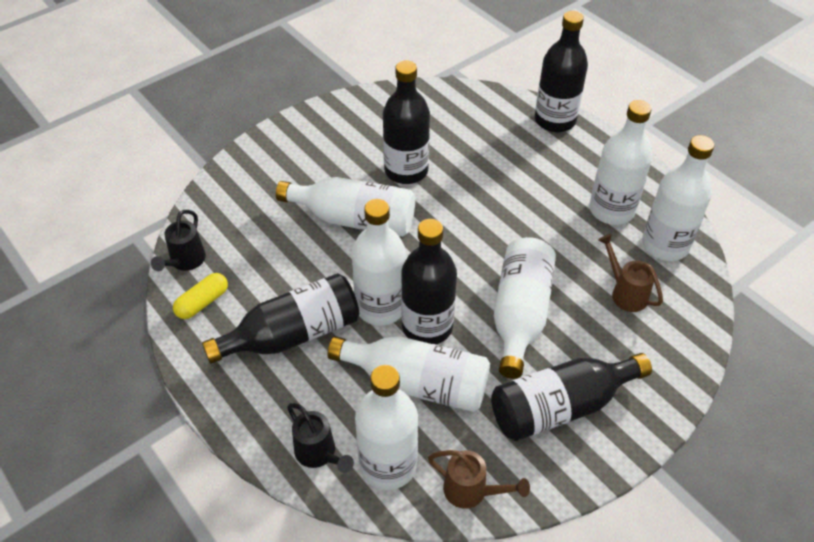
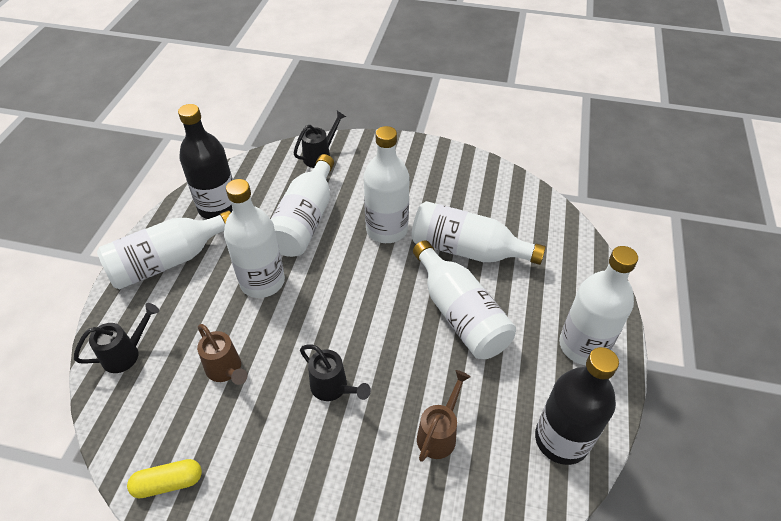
black bottle: 5 -> 2
black watering can: 2 -> 3

